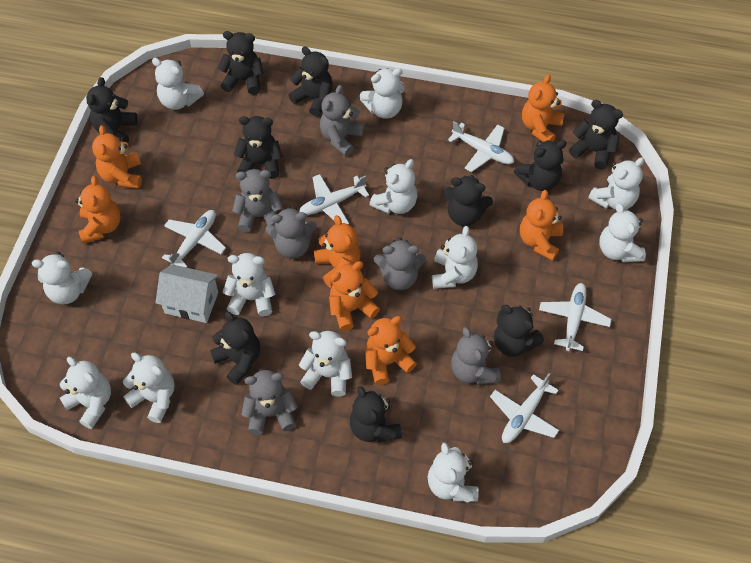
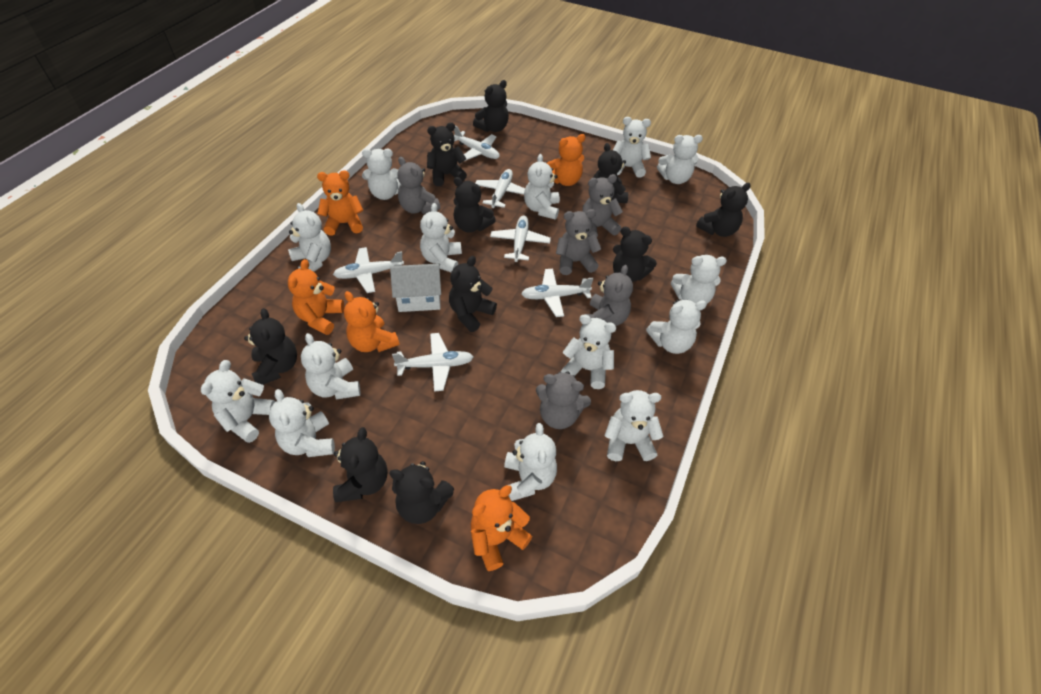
grey teddy bear: 6 -> 5
orange teddy bear: 7 -> 5
white plane: 5 -> 6
white teddy bear: 12 -> 14

